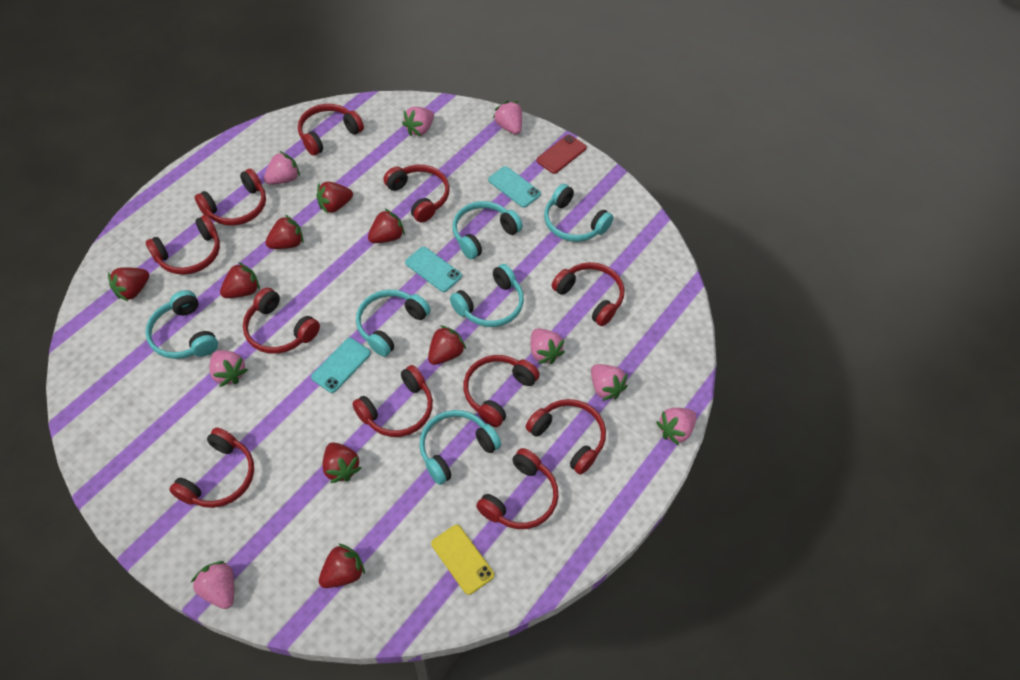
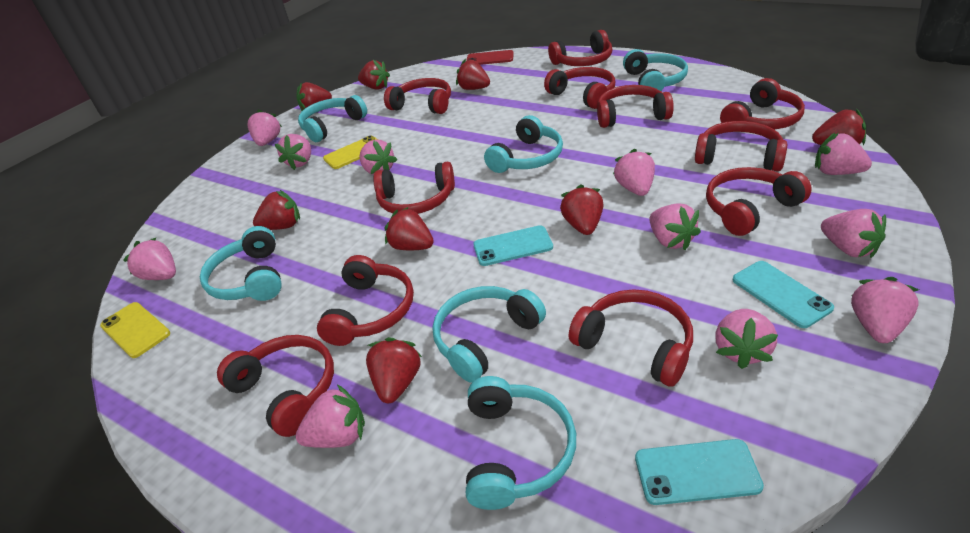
pink strawberry: 8 -> 11
yellow phone: 1 -> 2

